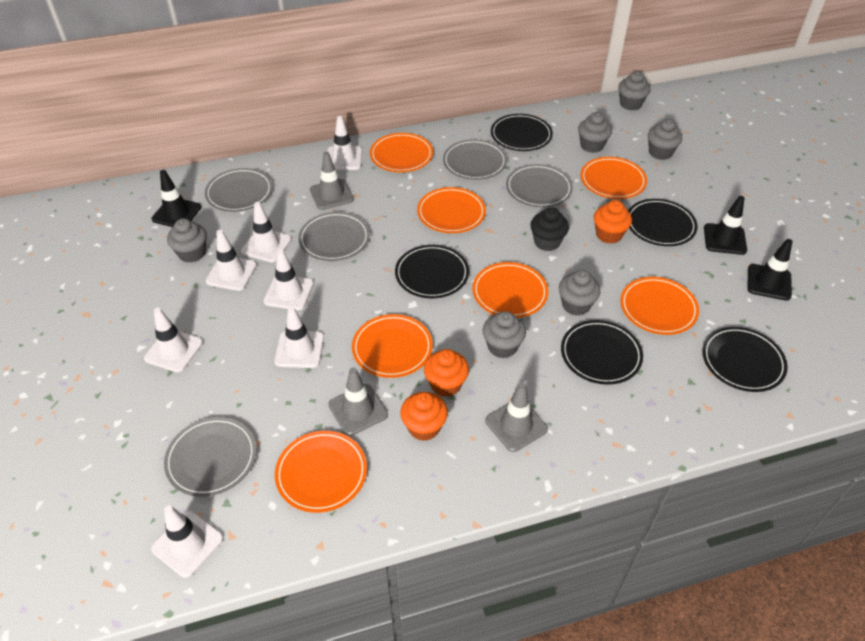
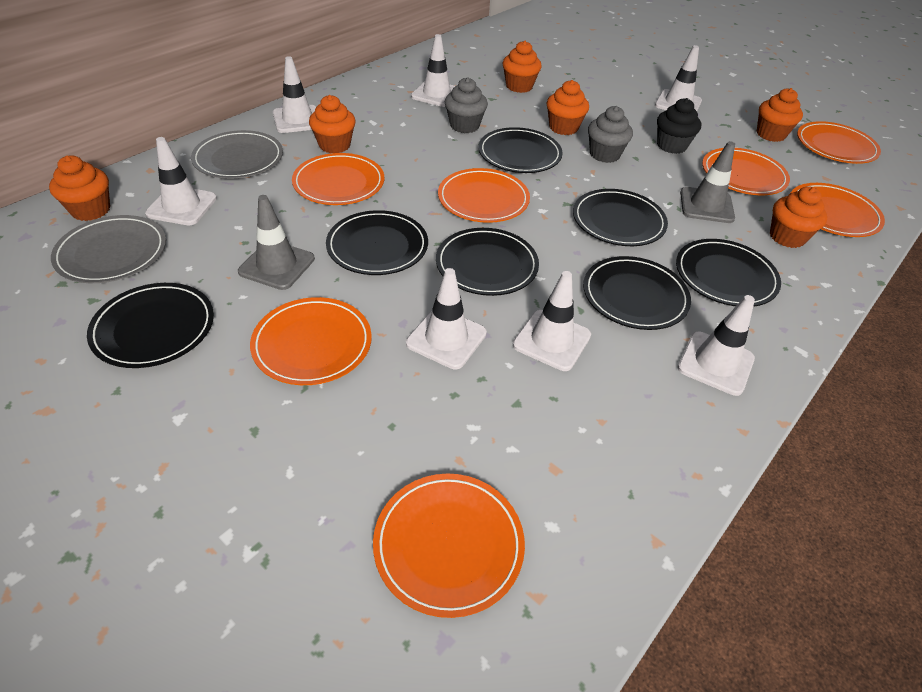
black plate: 5 -> 7
black traffic cone: 3 -> 0
grey cupcake: 6 -> 2
grey plate: 5 -> 2
grey traffic cone: 3 -> 2
orange cupcake: 3 -> 6

